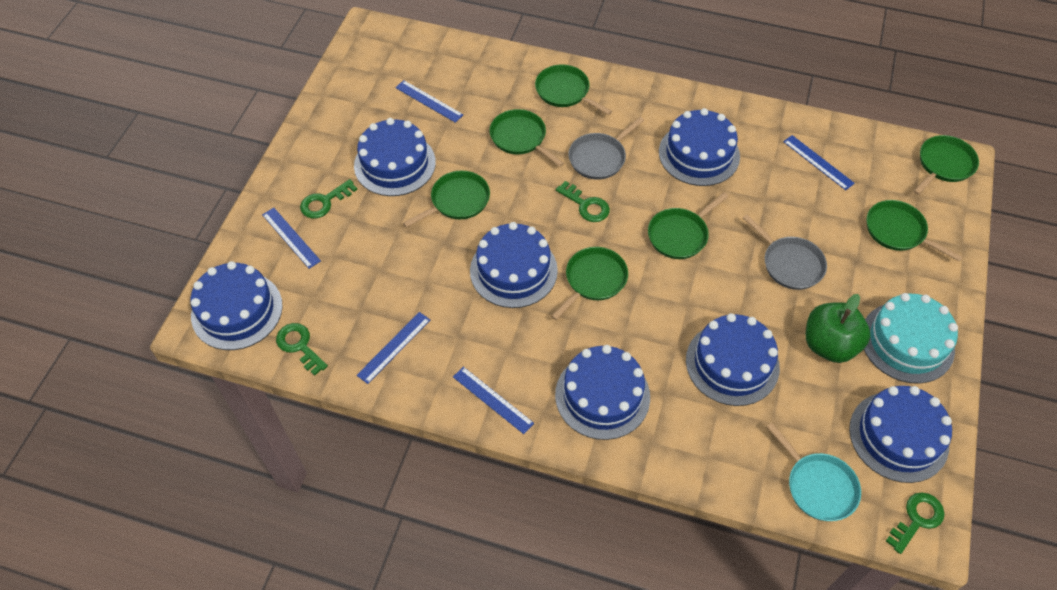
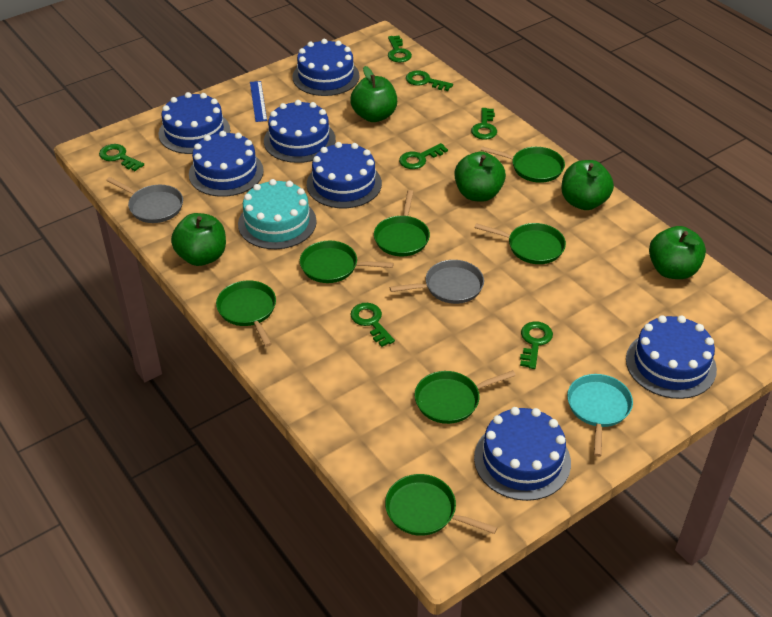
blue ruler: 5 -> 1
green apple: 1 -> 5
green key: 4 -> 7

